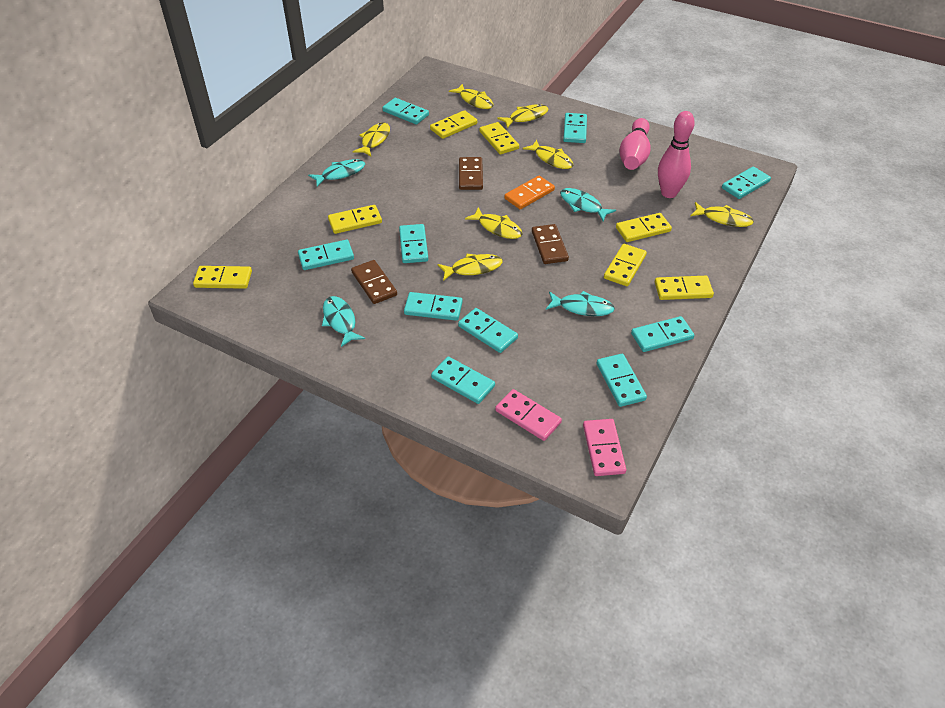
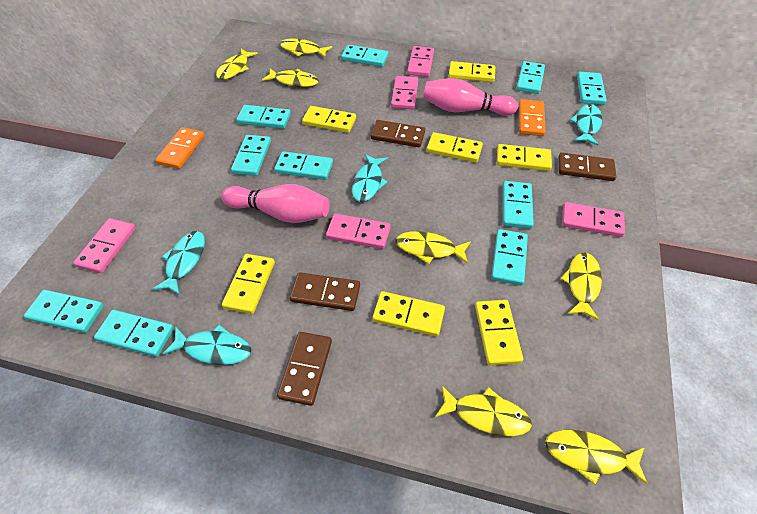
brown domino: 3 -> 4
orange domino: 1 -> 2
pink domino: 2 -> 5

